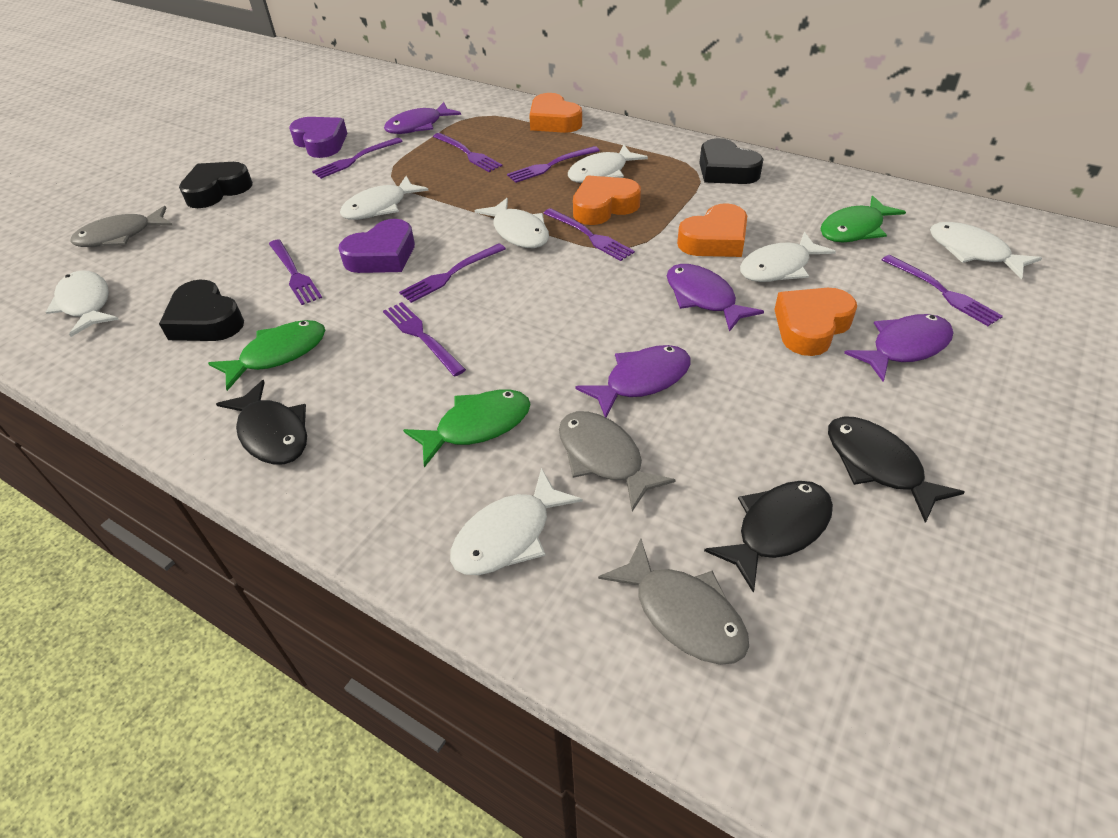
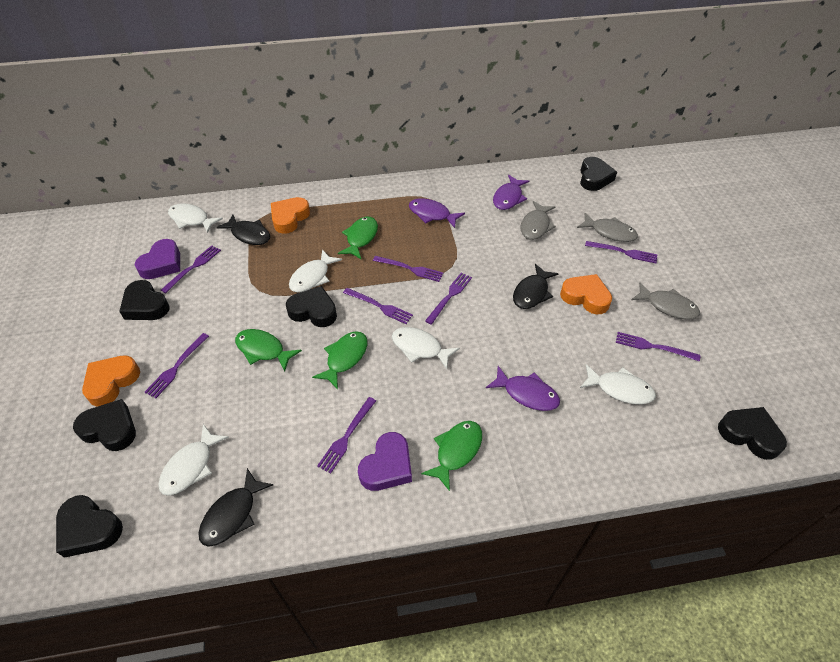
black heart: 3 -> 6
green fish: 3 -> 4
orange heart: 4 -> 3
purple fish: 4 -> 3
white fish: 7 -> 5

